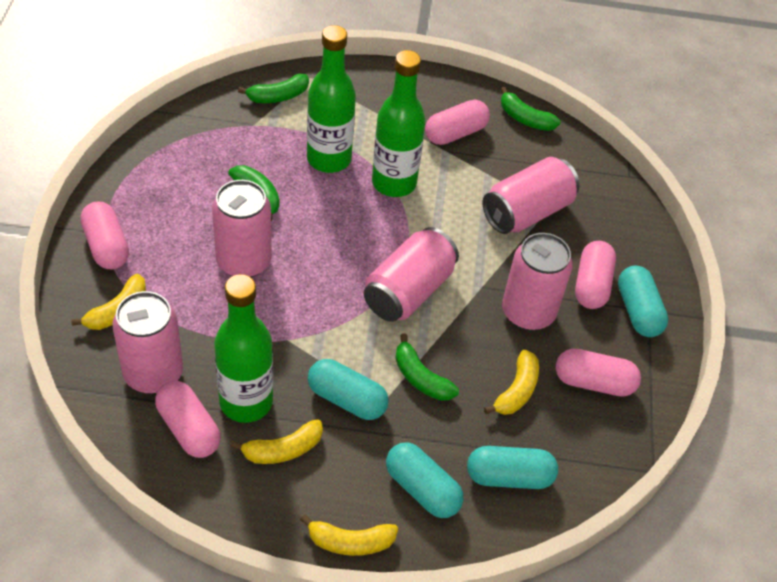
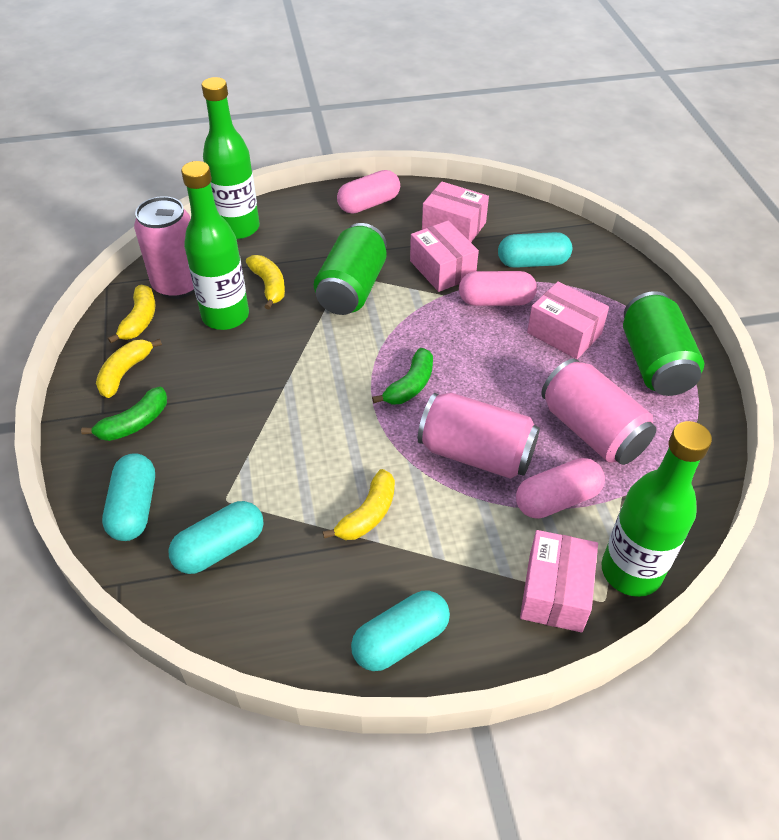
green banana: 4 -> 2
green can: 0 -> 2
pink box: 0 -> 4
pink can: 5 -> 3
pink capsule: 5 -> 3

